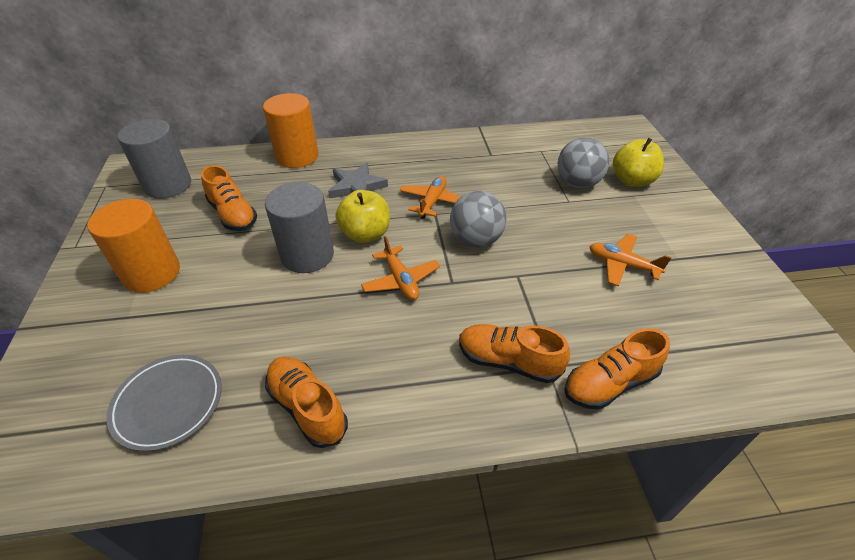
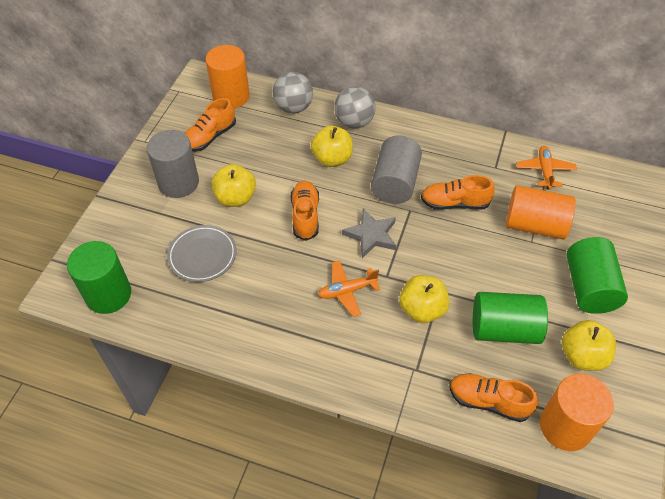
green cylinder: 0 -> 3
orange cylinder: 2 -> 3
orange plane: 3 -> 2
yellow apple: 2 -> 4

